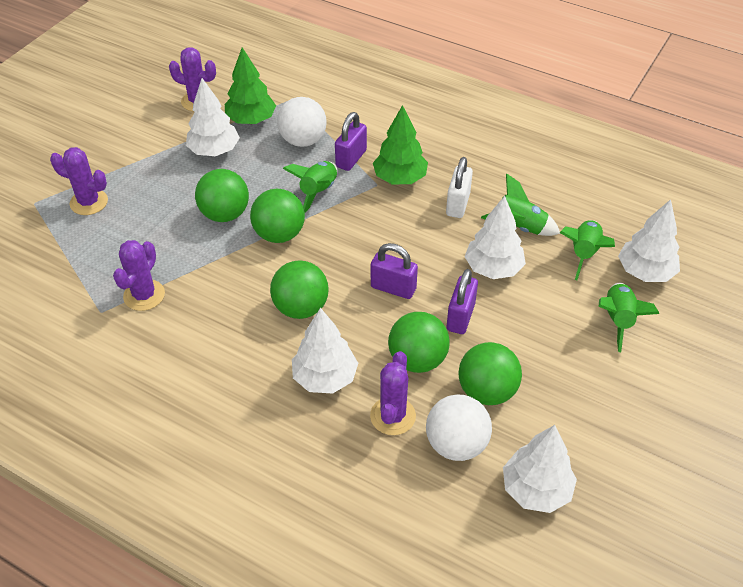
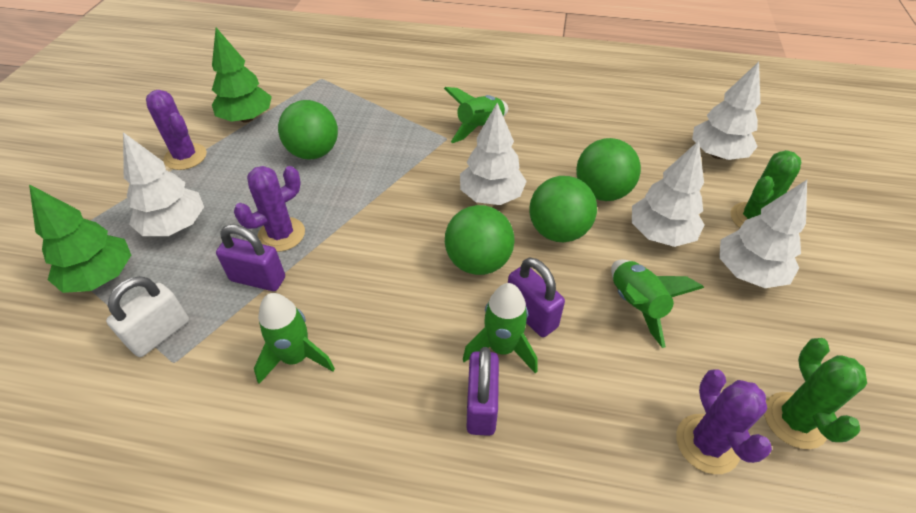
green ball: 5 -> 4
green cactus: 0 -> 2
purple cactus: 4 -> 3
white ball: 2 -> 0

